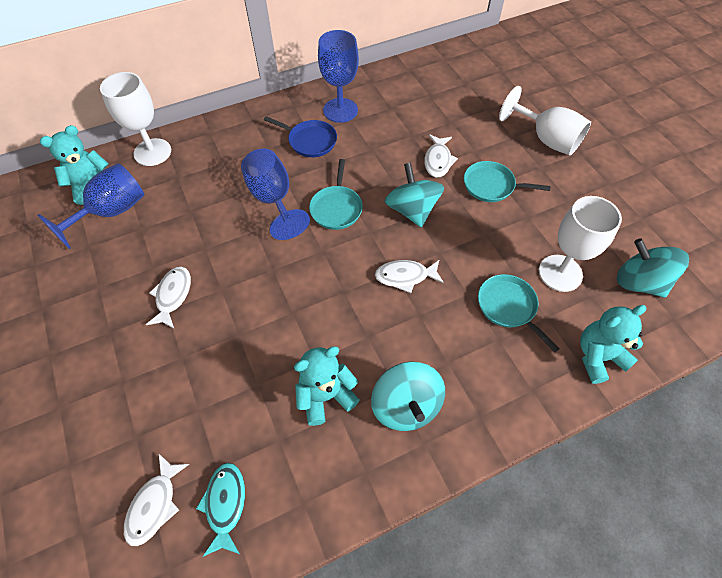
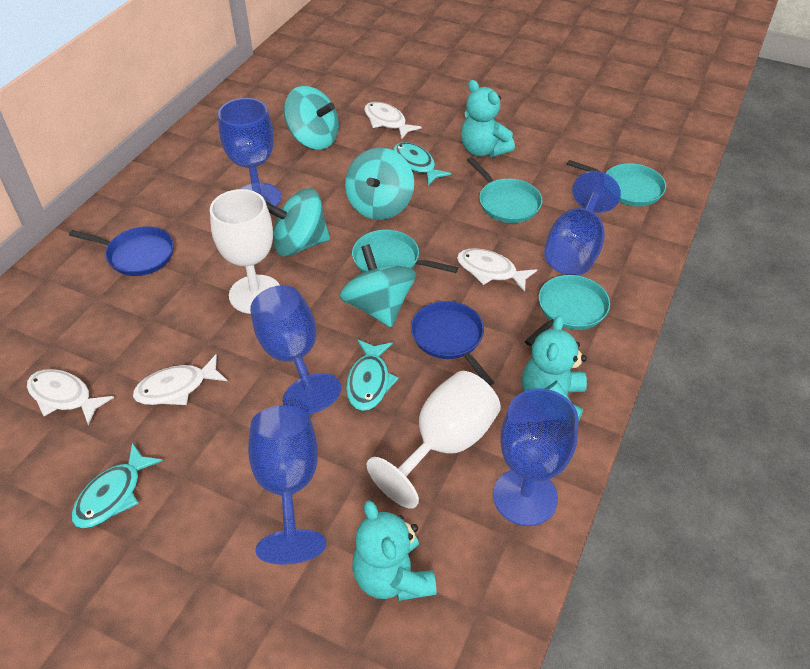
blue goblet: 3 -> 5
blue pan: 1 -> 2
turquoise fish: 1 -> 3
turquoise pan: 3 -> 4
turquoise spinning top: 3 -> 4
white goblet: 3 -> 2

